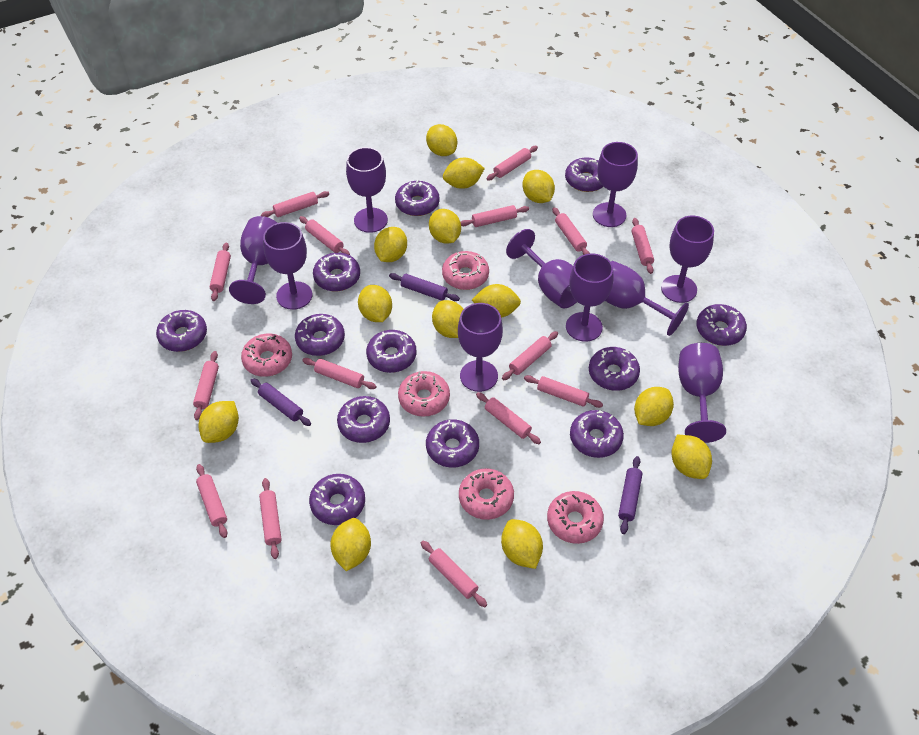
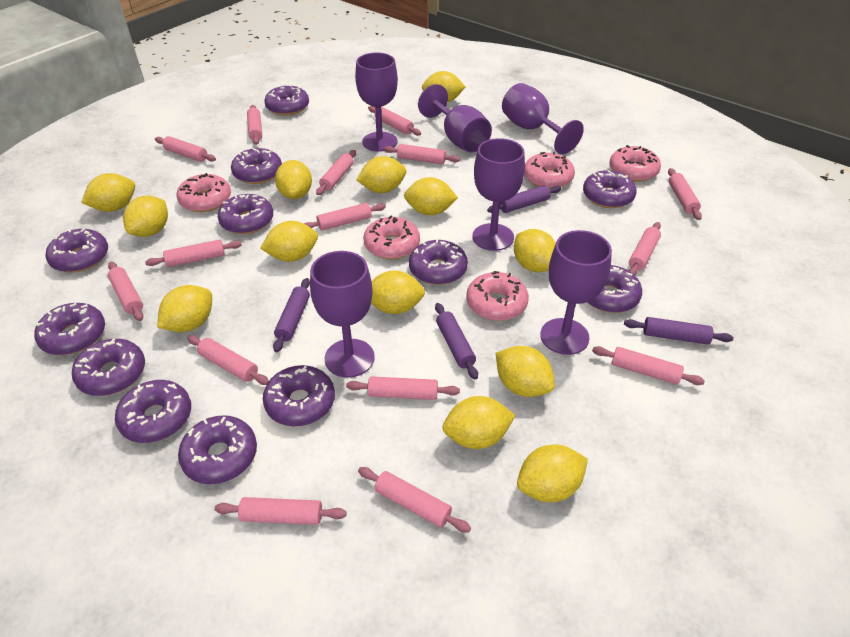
purple goblet: 10 -> 6
purple rolling pin: 3 -> 4

